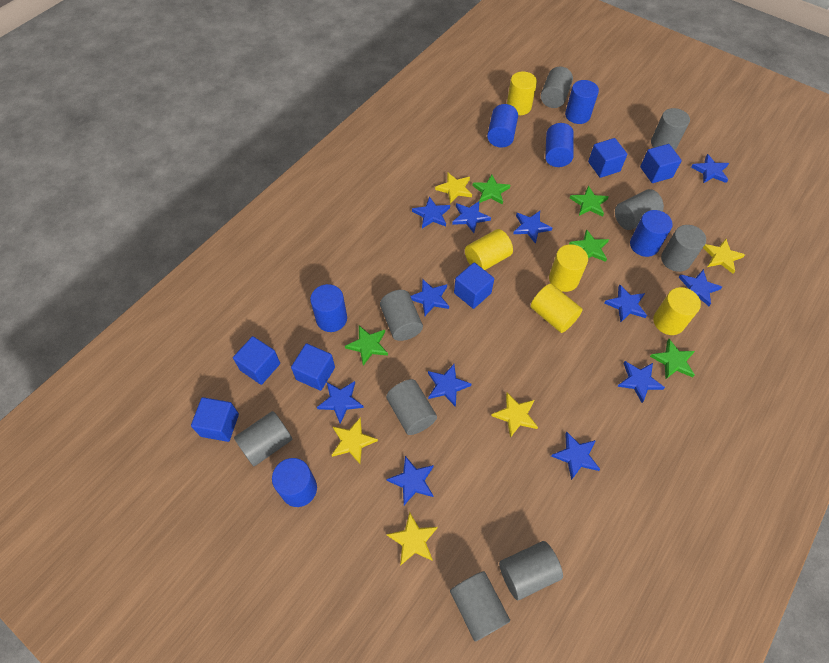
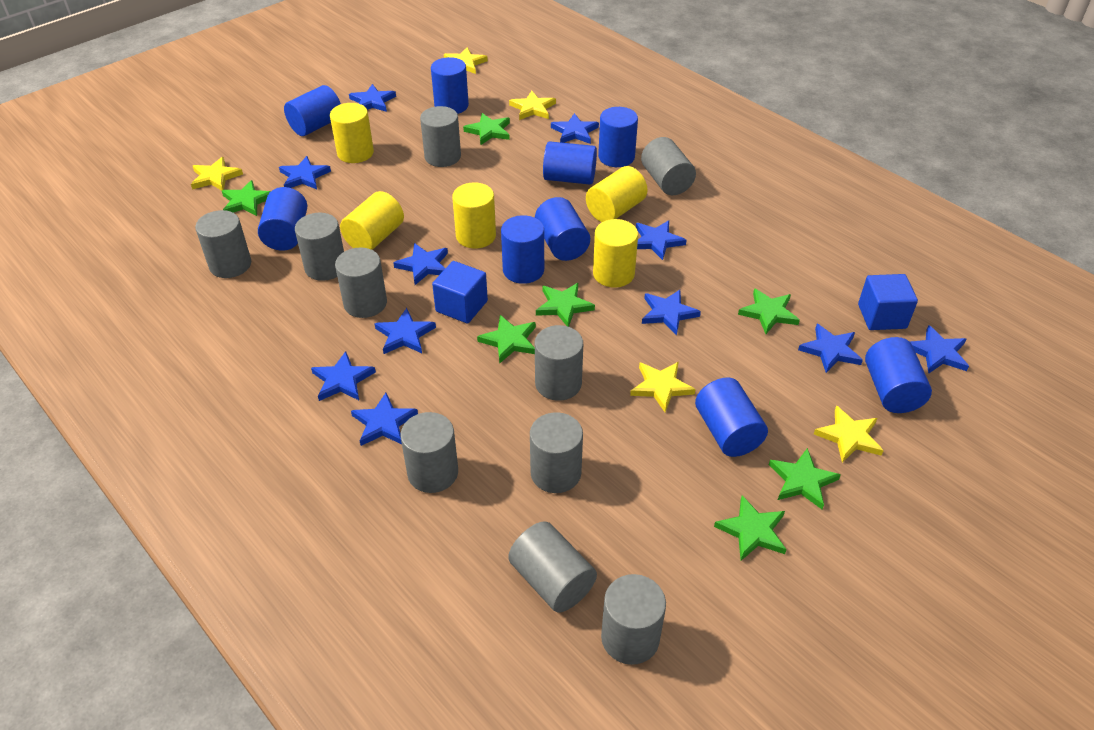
blue cube: 6 -> 2
blue cylinder: 6 -> 9
blue star: 12 -> 11
green star: 5 -> 7
grey cylinder: 9 -> 10

